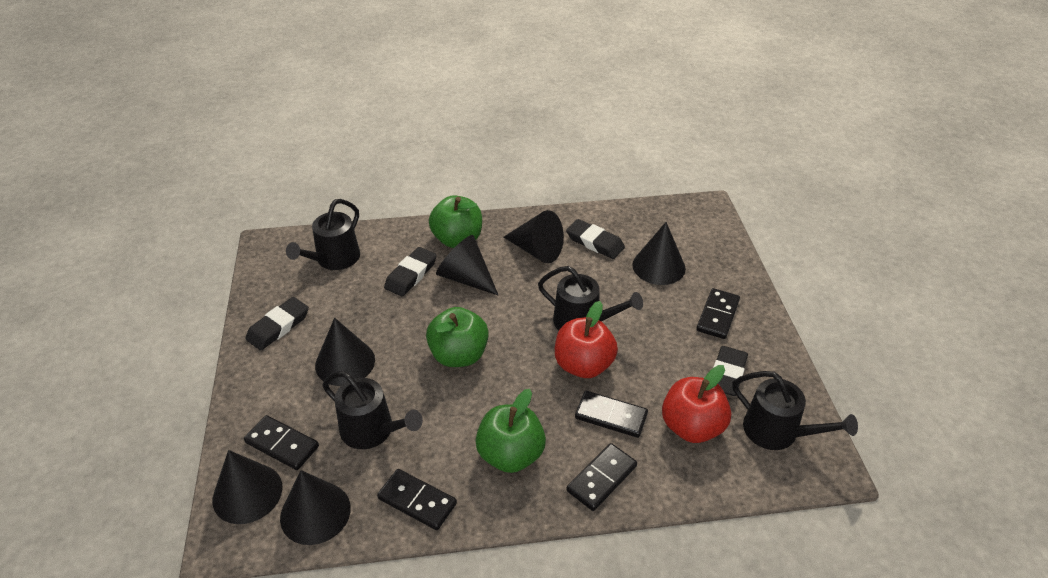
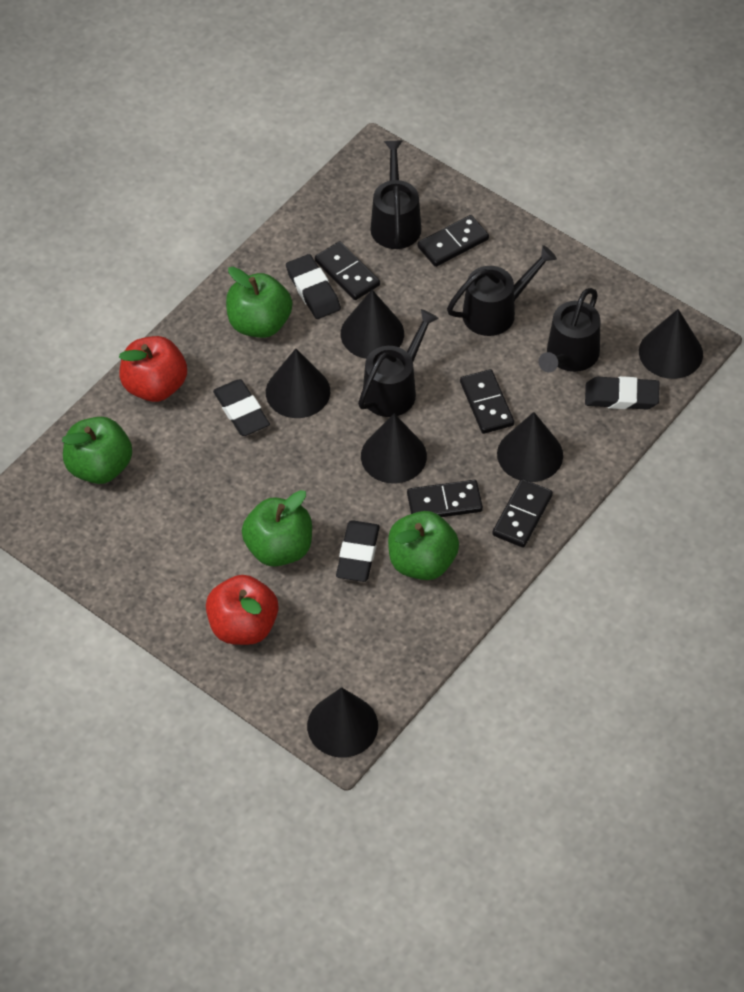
green apple: 3 -> 4

